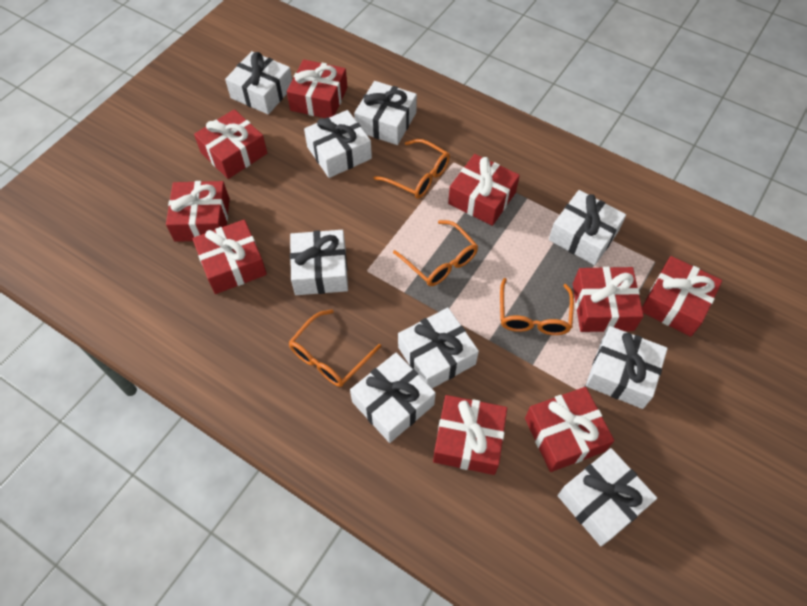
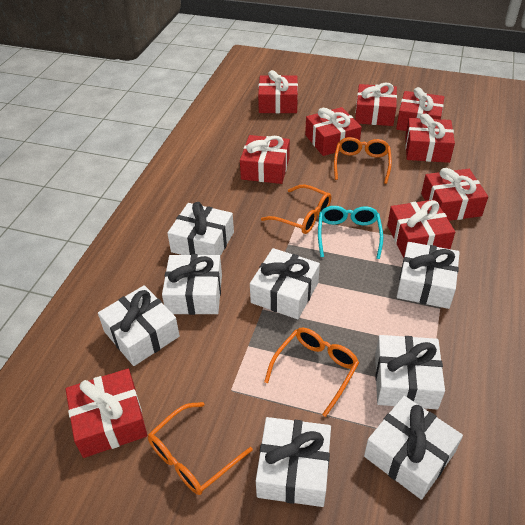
turquoise glasses: 0 -> 1
white gift: 9 -> 8

